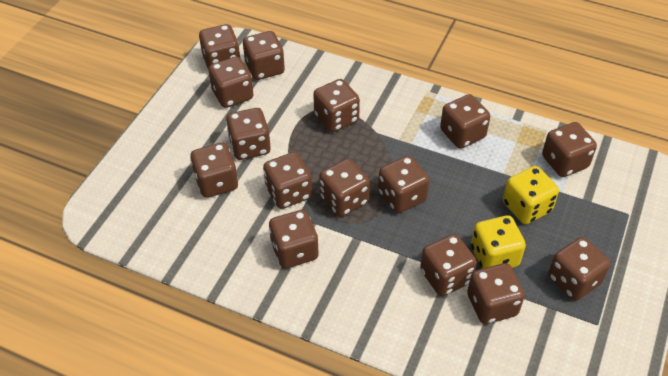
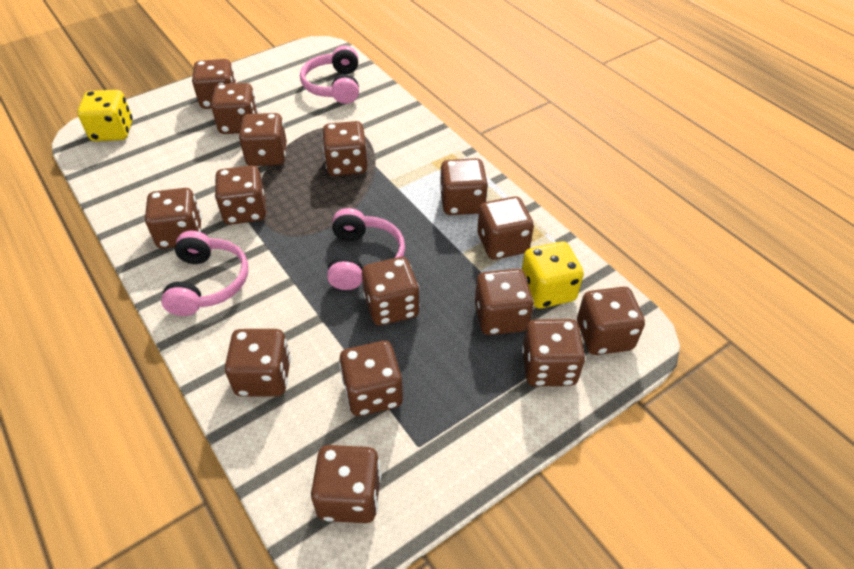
pink headphones: 0 -> 3

